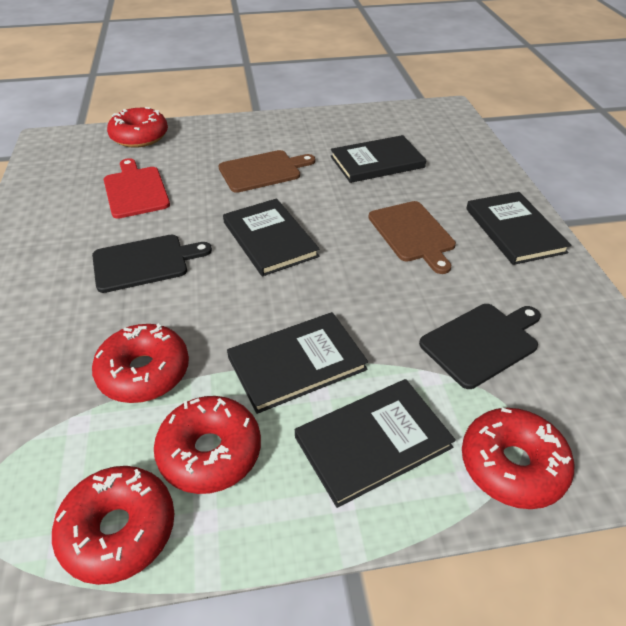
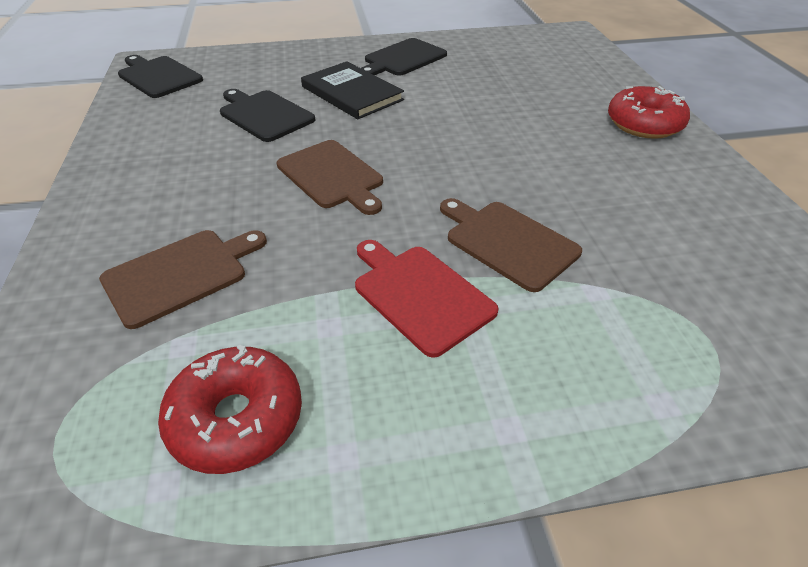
black book: 5 -> 1
black cutting board: 2 -> 3
brown cutting board: 2 -> 3
red donut: 5 -> 2

